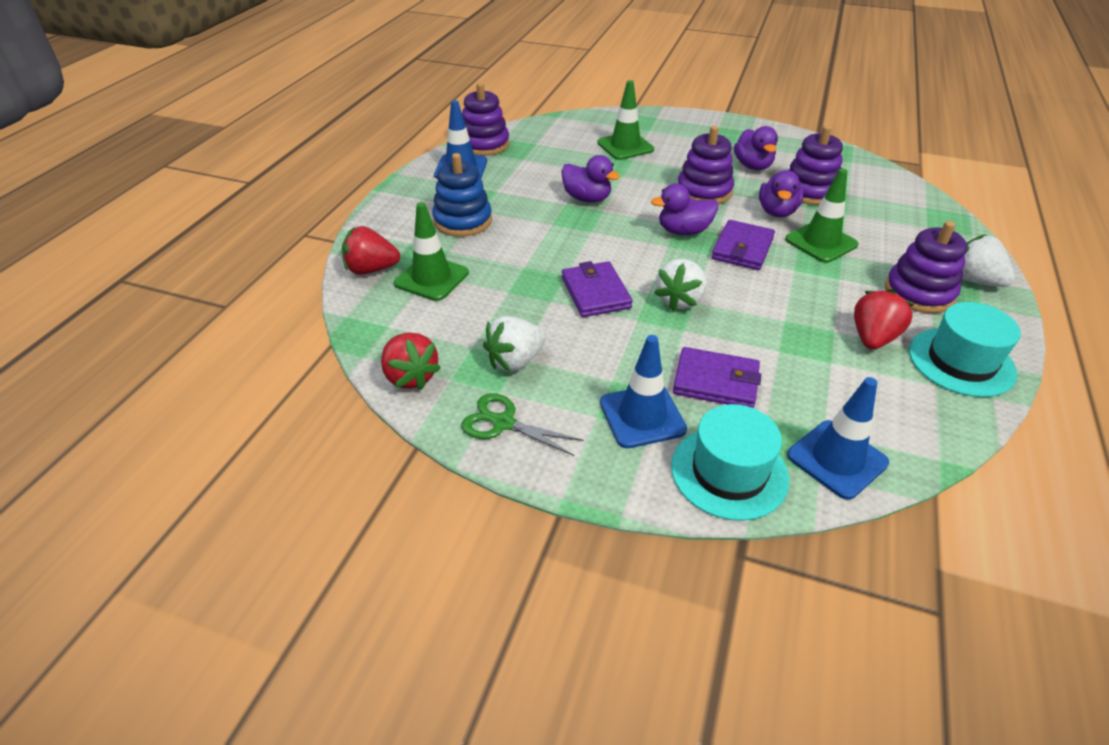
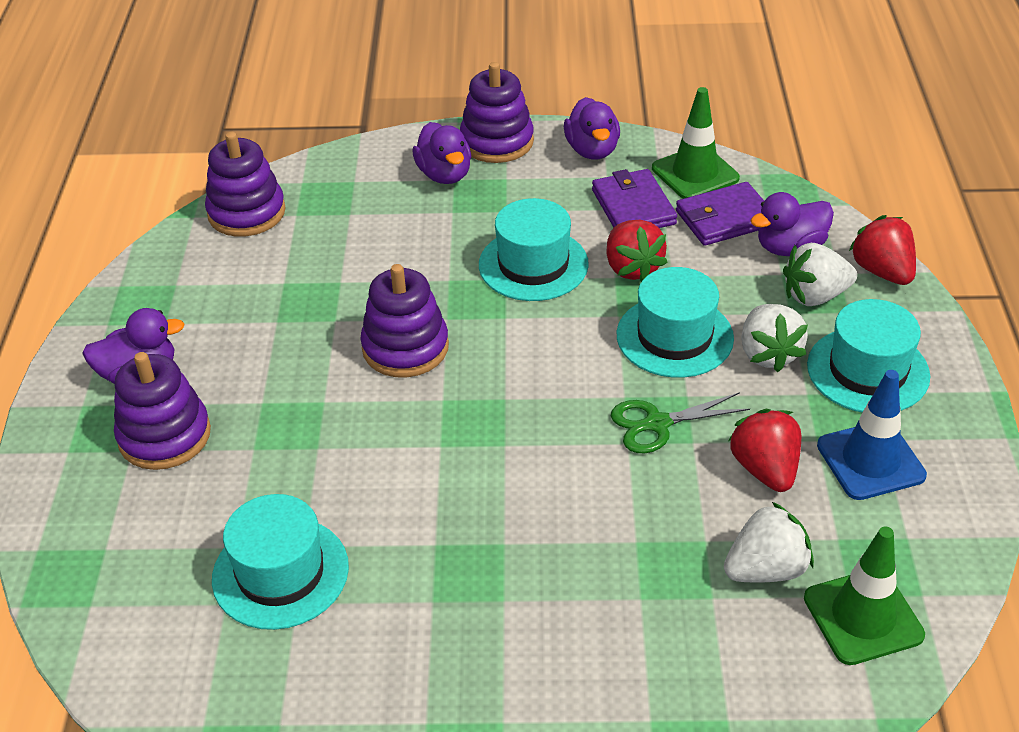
blue stacking toy: 1 -> 0
blue traffic cone: 3 -> 1
green traffic cone: 3 -> 2
purple wallet: 3 -> 2
turquoise hat: 2 -> 4

